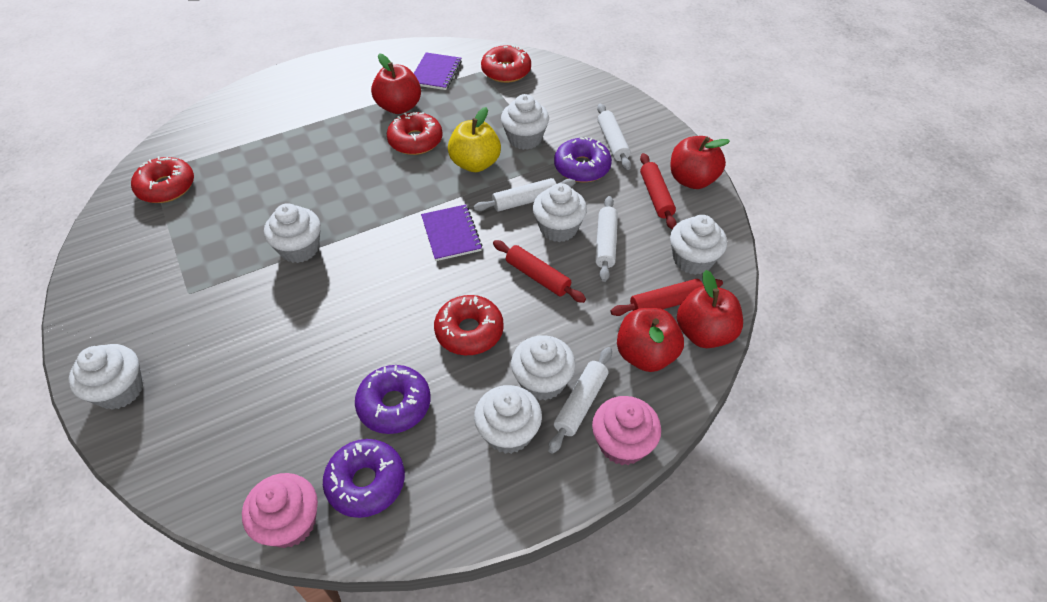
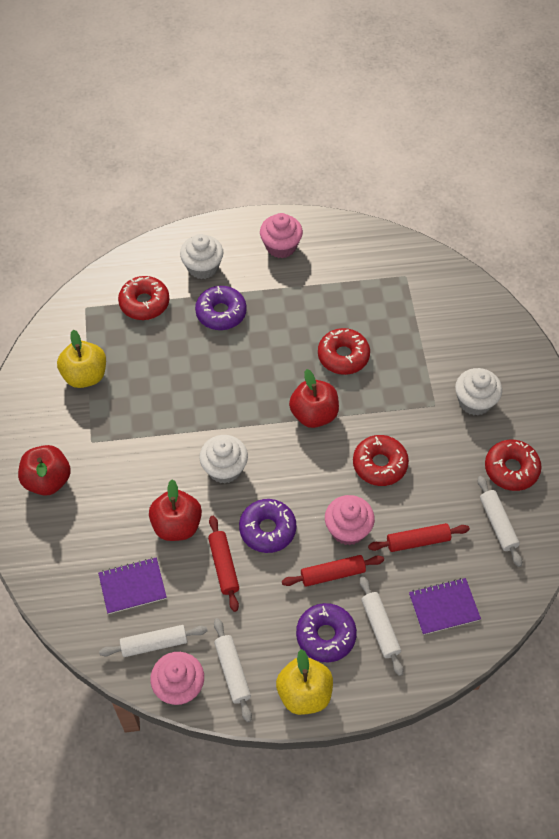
pink cupcake: 2 -> 3
red apple: 4 -> 3
white cupcake: 7 -> 3
yellow apple: 1 -> 2

